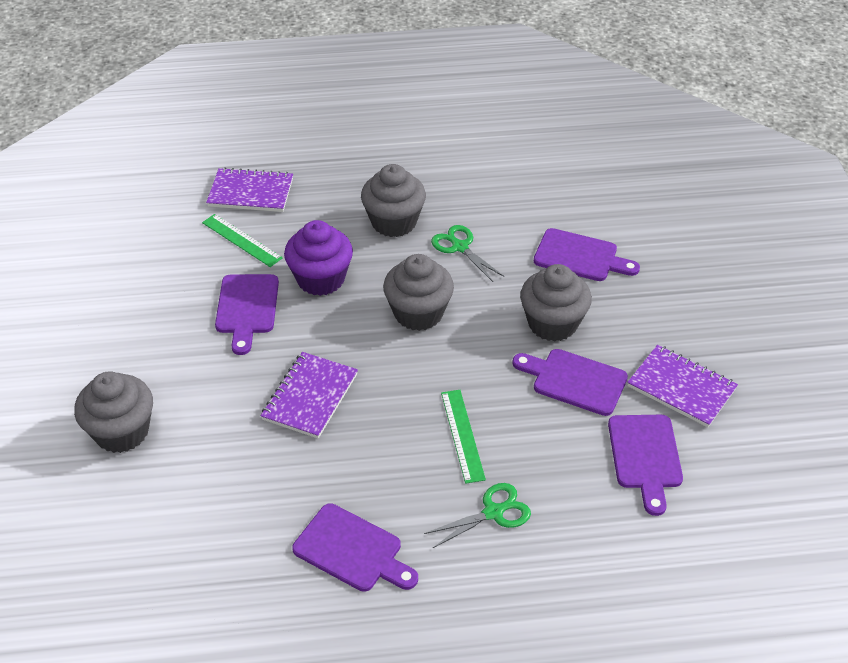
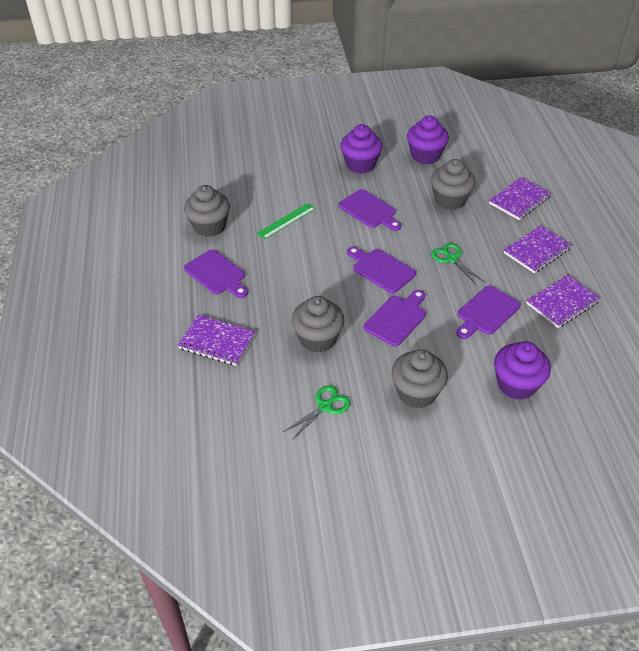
green ruler: 2 -> 1
purple cupcake: 1 -> 3
purple notebook: 3 -> 4

